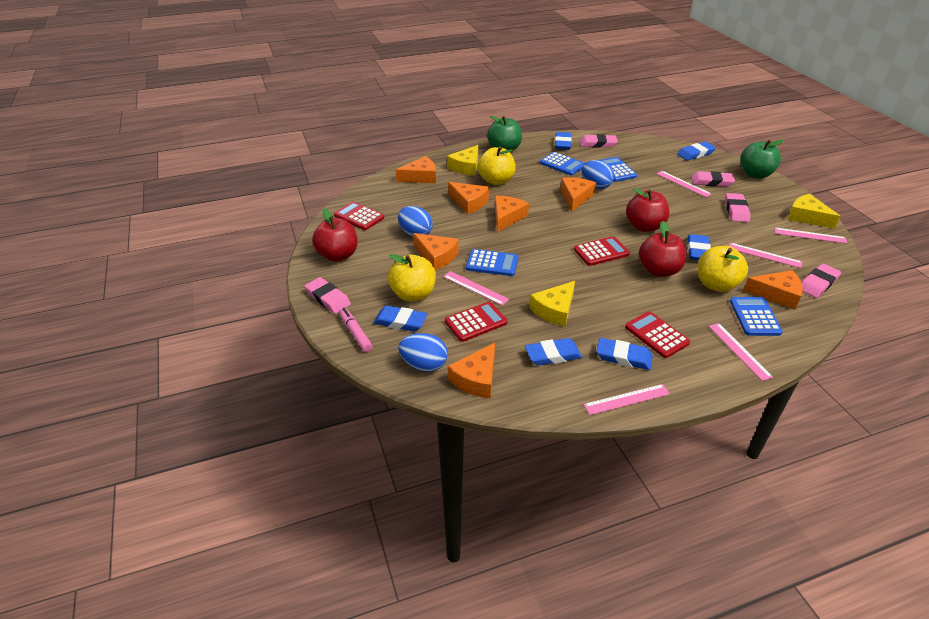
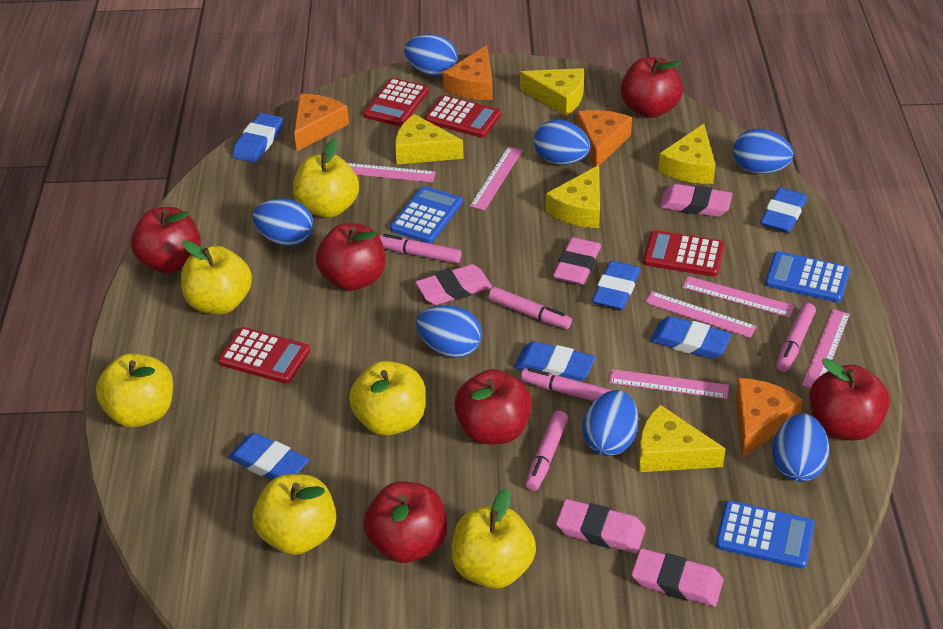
blue calculator: 4 -> 3
blue egg: 3 -> 7
green apple: 2 -> 0
orange cheese: 7 -> 4
pink marker: 1 -> 5
red apple: 3 -> 6
yellow apple: 3 -> 6
yellow cheese: 3 -> 5

